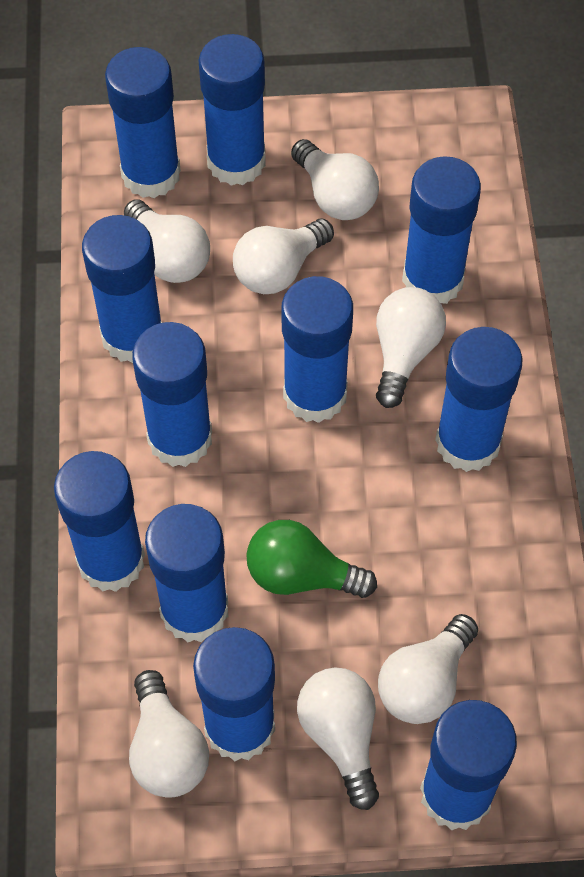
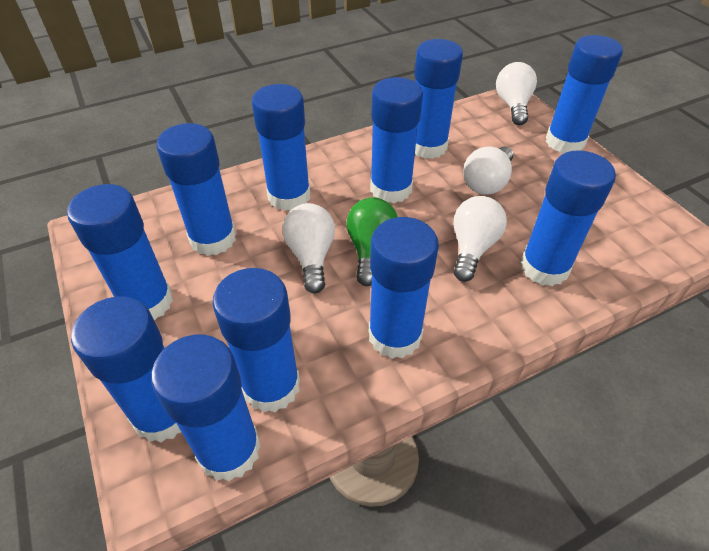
white light bulb: 7 -> 4

